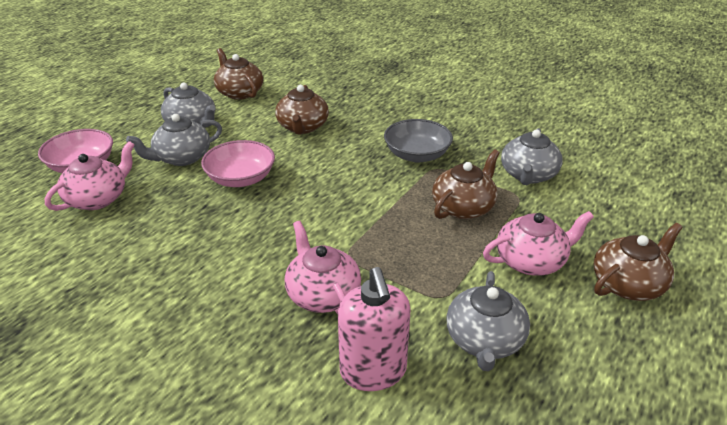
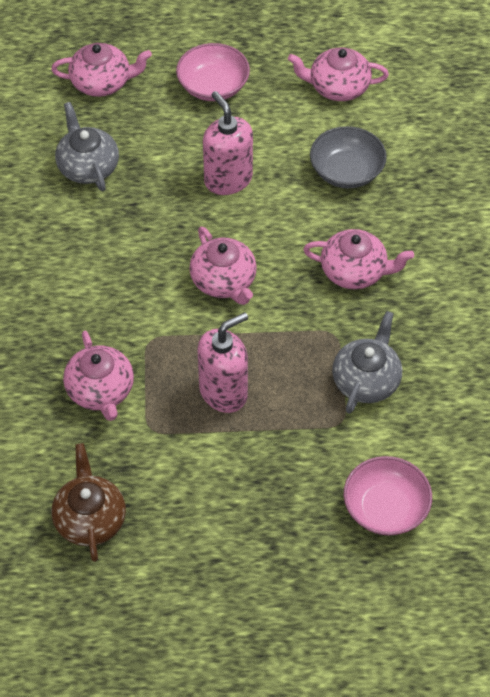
brown teapot: 4 -> 1
grey teapot: 4 -> 2
pink soap dispenser: 1 -> 2
pink teapot: 3 -> 5

